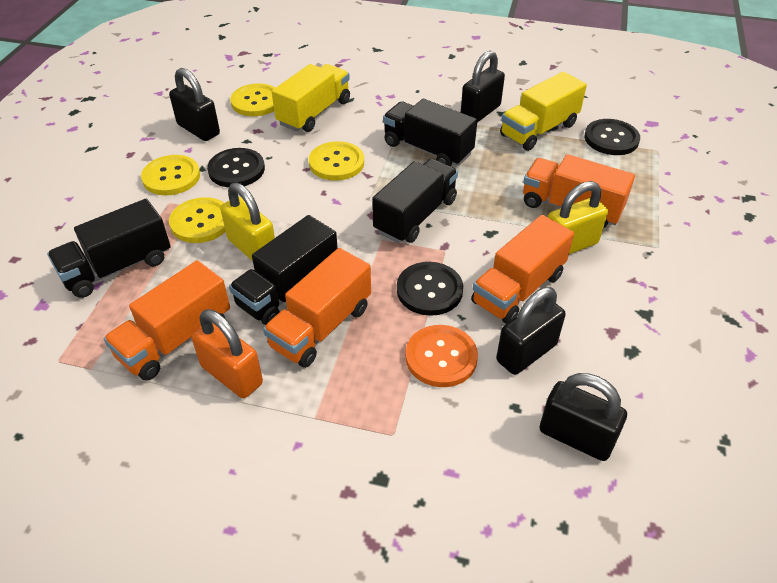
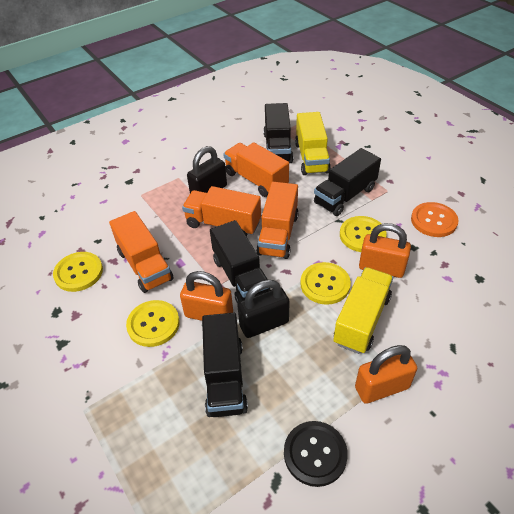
black button: 3 -> 1
black padlock: 4 -> 2
orange padlock: 1 -> 3
yellow padlock: 2 -> 0

